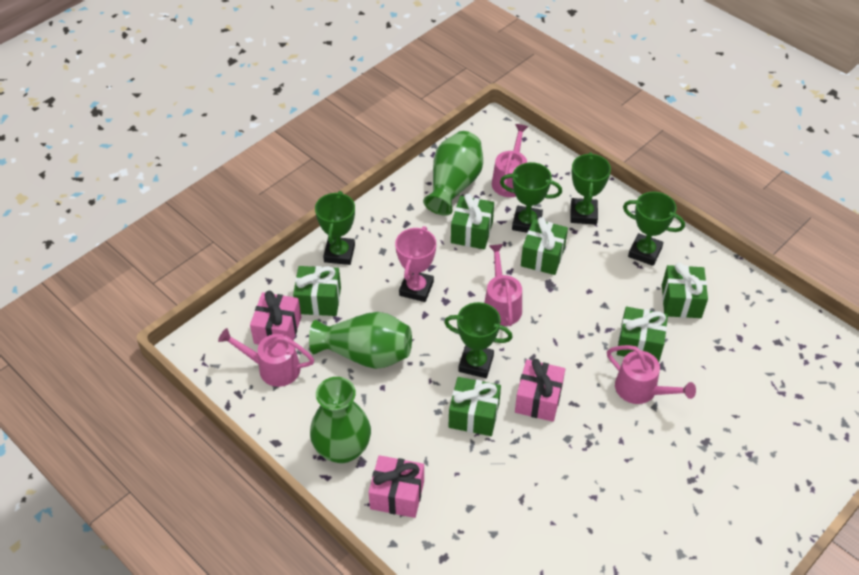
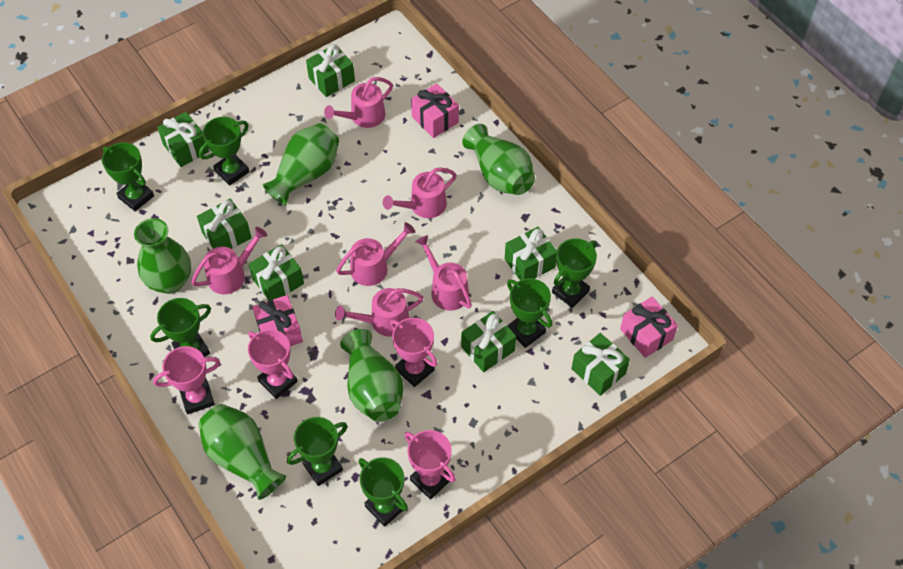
green gift: 6 -> 7
green trophy: 5 -> 7
green vase: 3 -> 5
pink trophy: 1 -> 4
pink watering can: 4 -> 6

